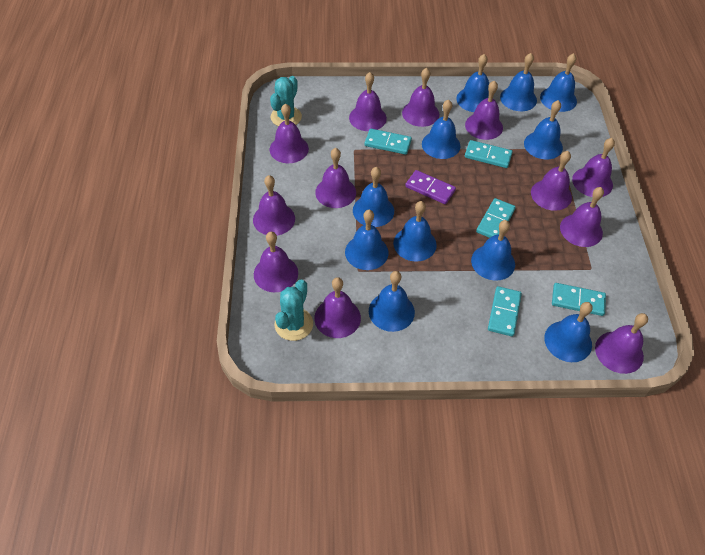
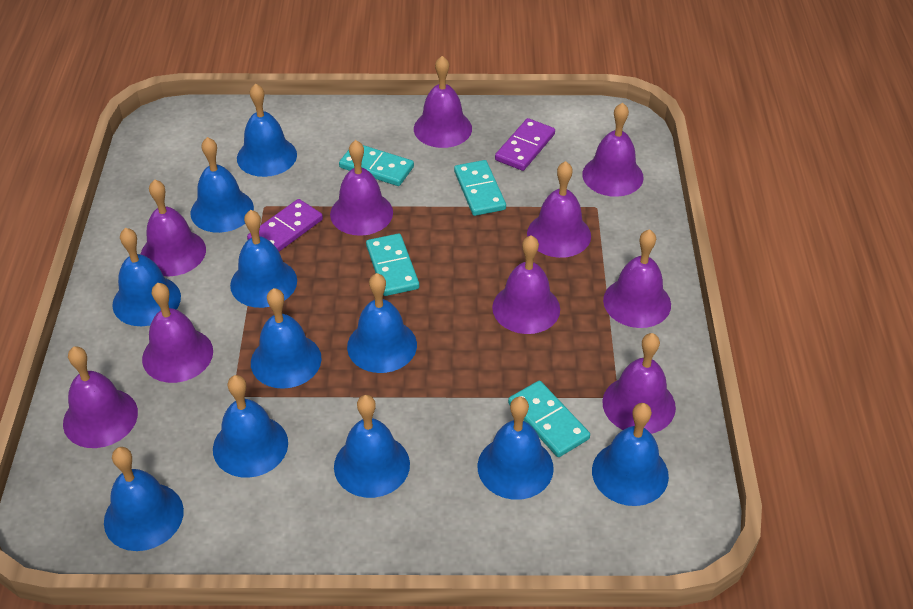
purple bell: 12 -> 10
purple domino: 1 -> 2
turquoise cactus: 2 -> 0
turquoise domino: 5 -> 4

